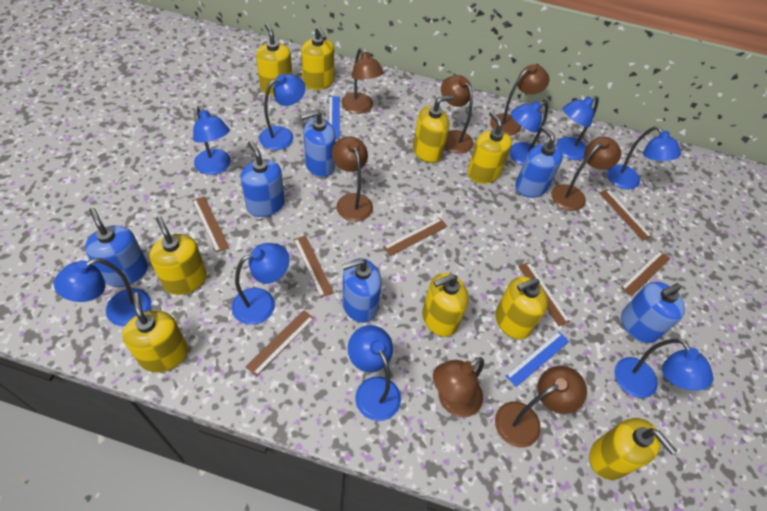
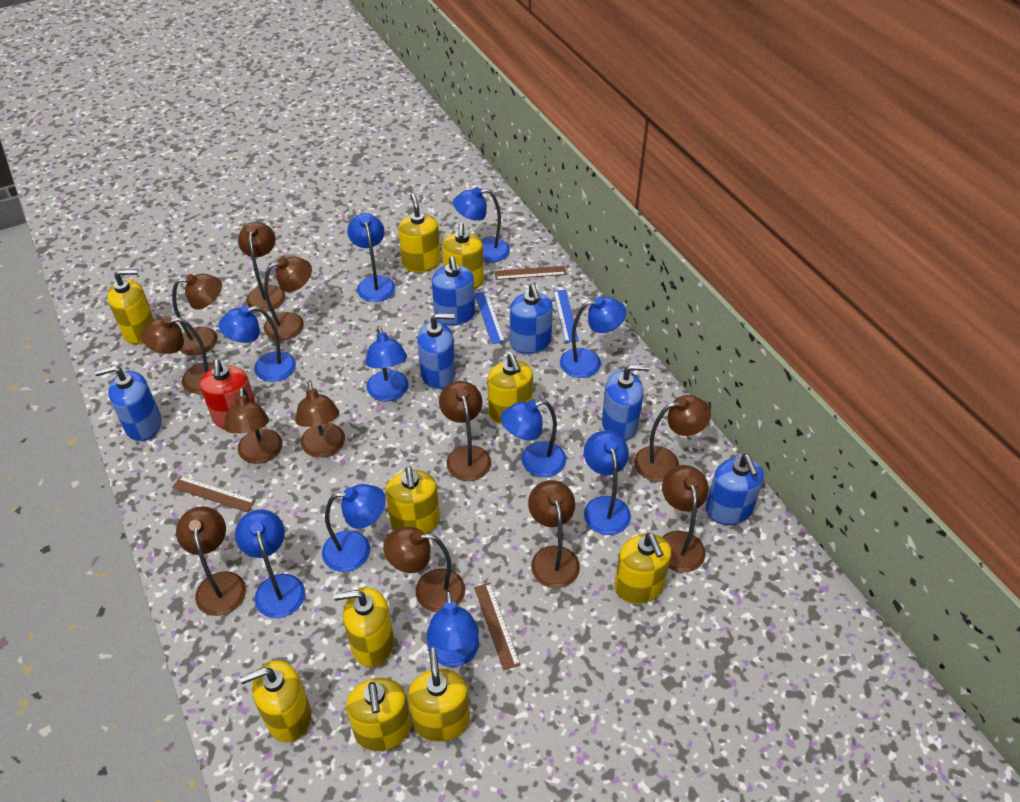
blue lamp: 9 -> 10
brown lamp: 7 -> 12
brown ruler: 7 -> 3
red soap dispenser: 0 -> 1
yellow soap dispenser: 9 -> 10

